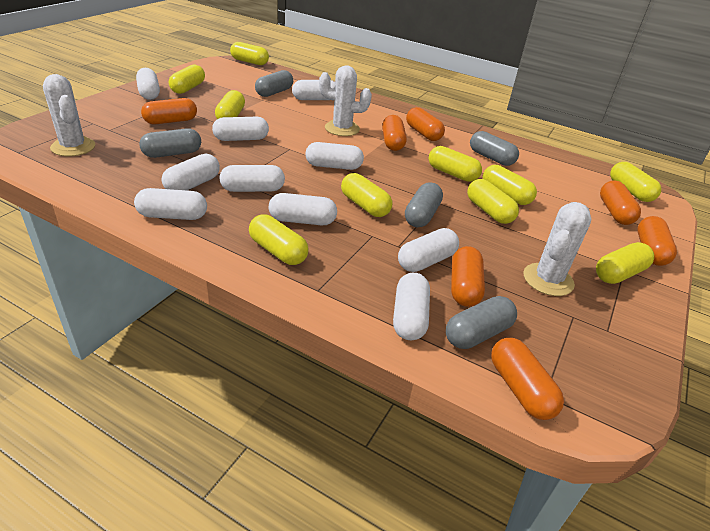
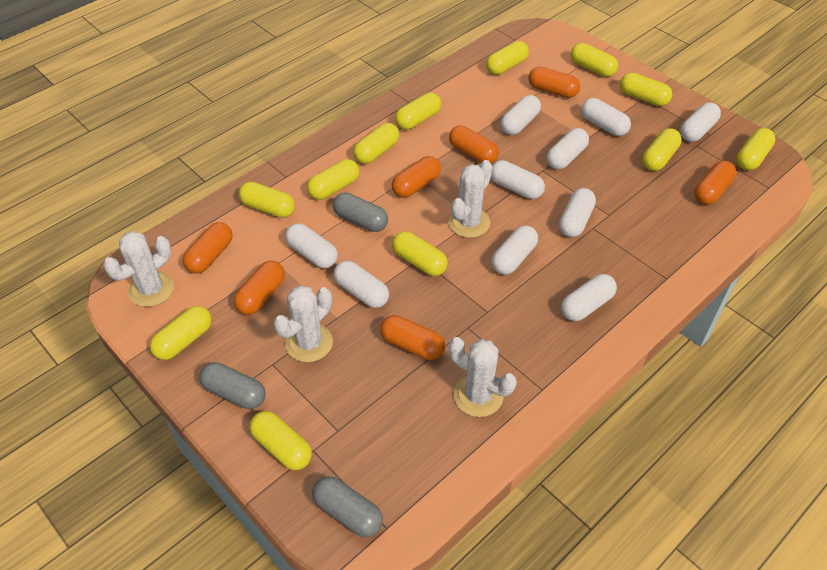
grey capsule: 5 -> 3
white cactus: 3 -> 4
yellow capsule: 10 -> 12

